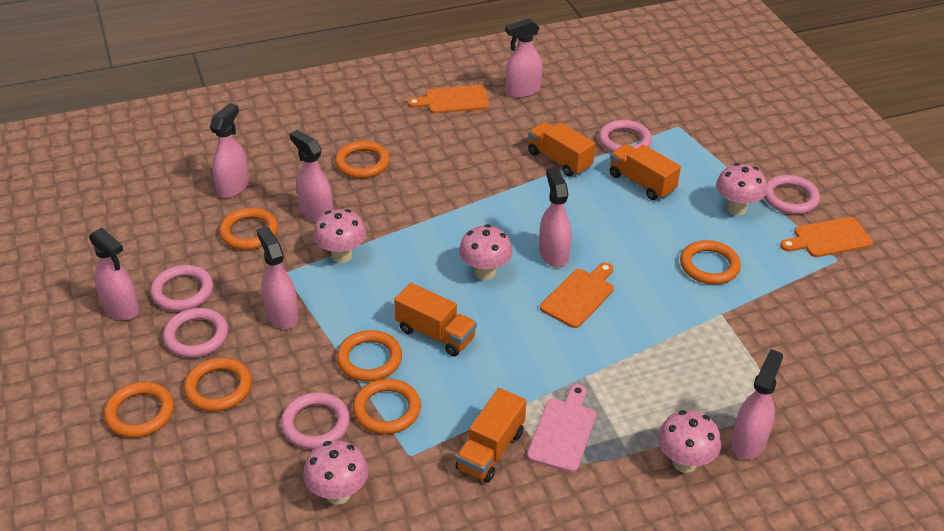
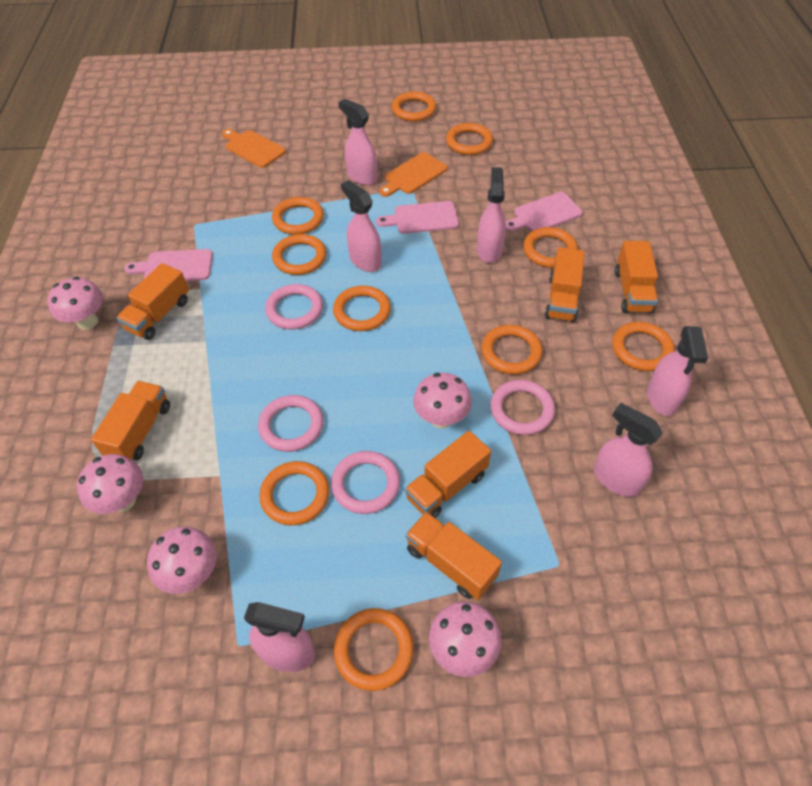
orange cutting board: 3 -> 2
orange ring: 7 -> 10
orange truck: 4 -> 6
pink cutting board: 1 -> 3
pink ring: 5 -> 4
pink spray bottle: 7 -> 6

